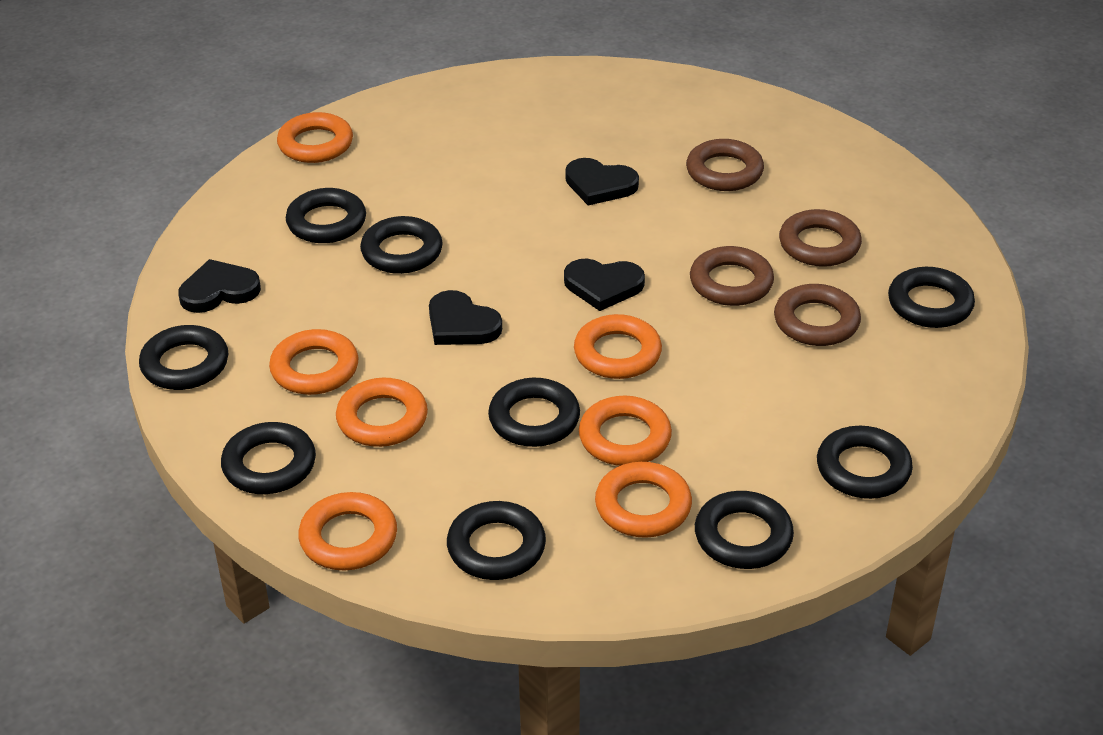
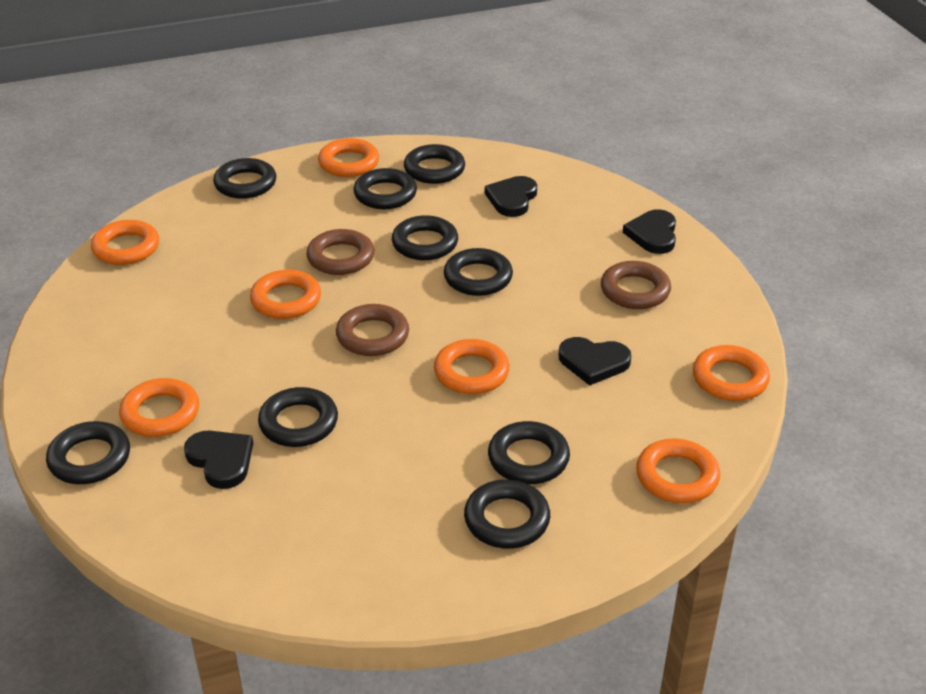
brown ring: 4 -> 3

